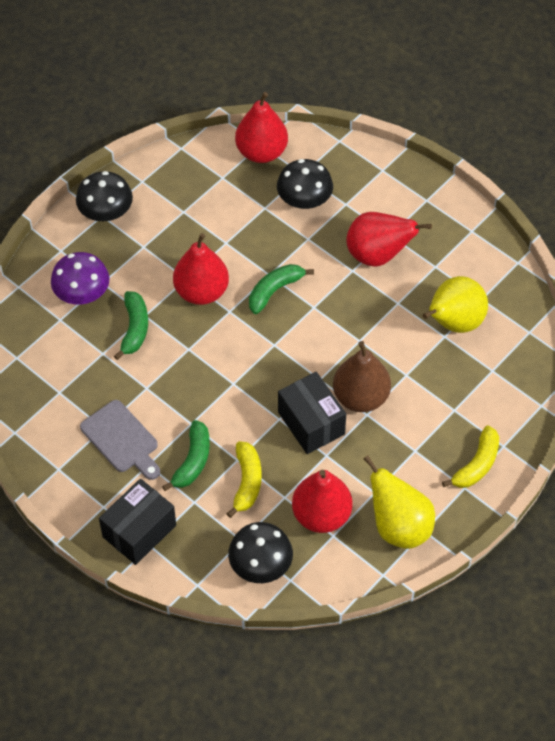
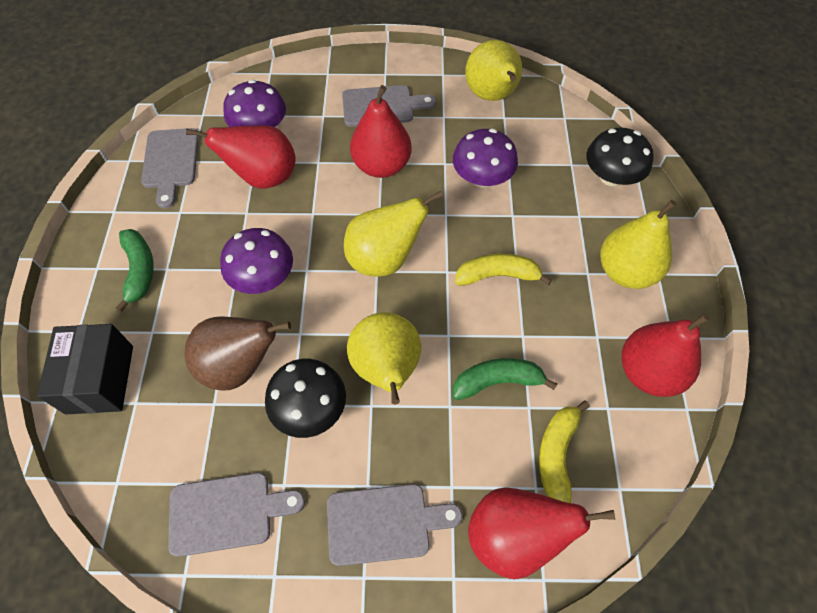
black box: 2 -> 1
black mushroom: 3 -> 2
green banana: 3 -> 2
grey cutting board: 1 -> 4
purple mushroom: 1 -> 3
yellow pear: 2 -> 4

